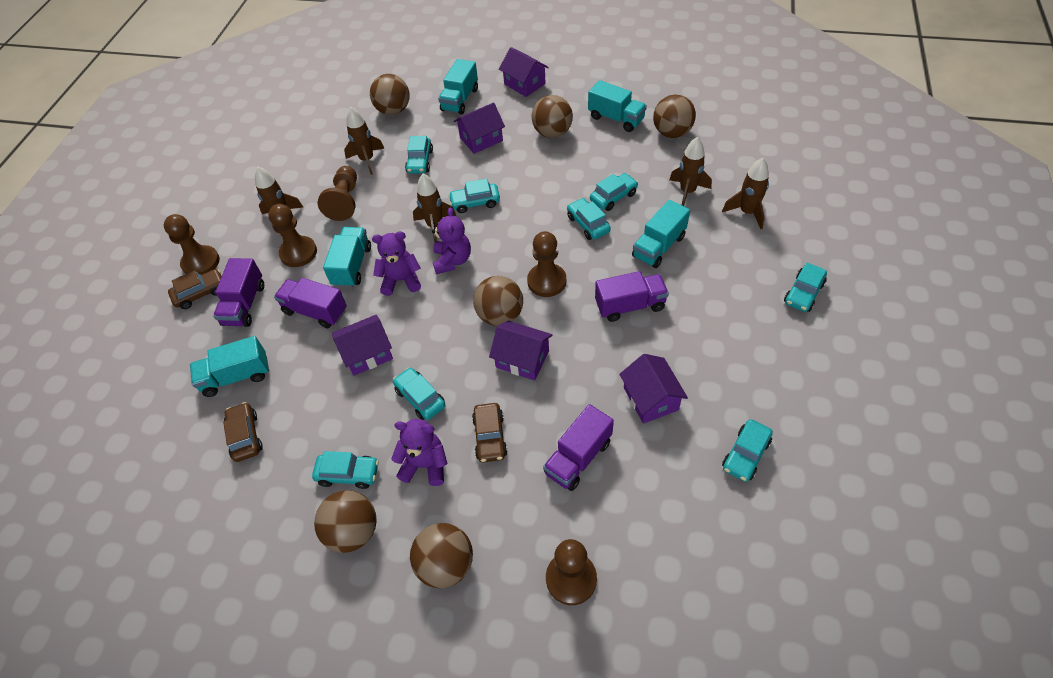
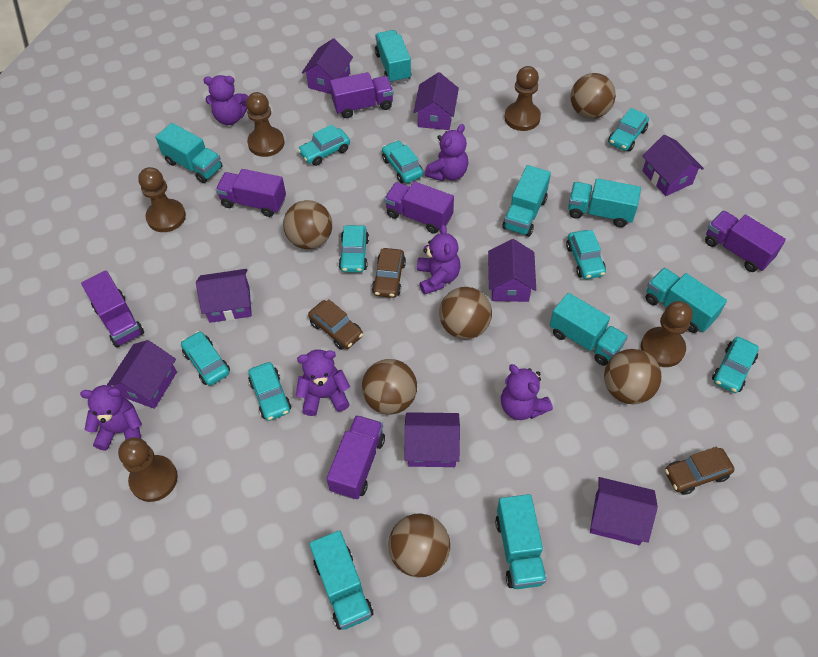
brown rocket: 5 -> 0
purple house: 5 -> 8
purple teddy bear: 3 -> 6
purple truck: 4 -> 6
turquoise truck: 5 -> 8

